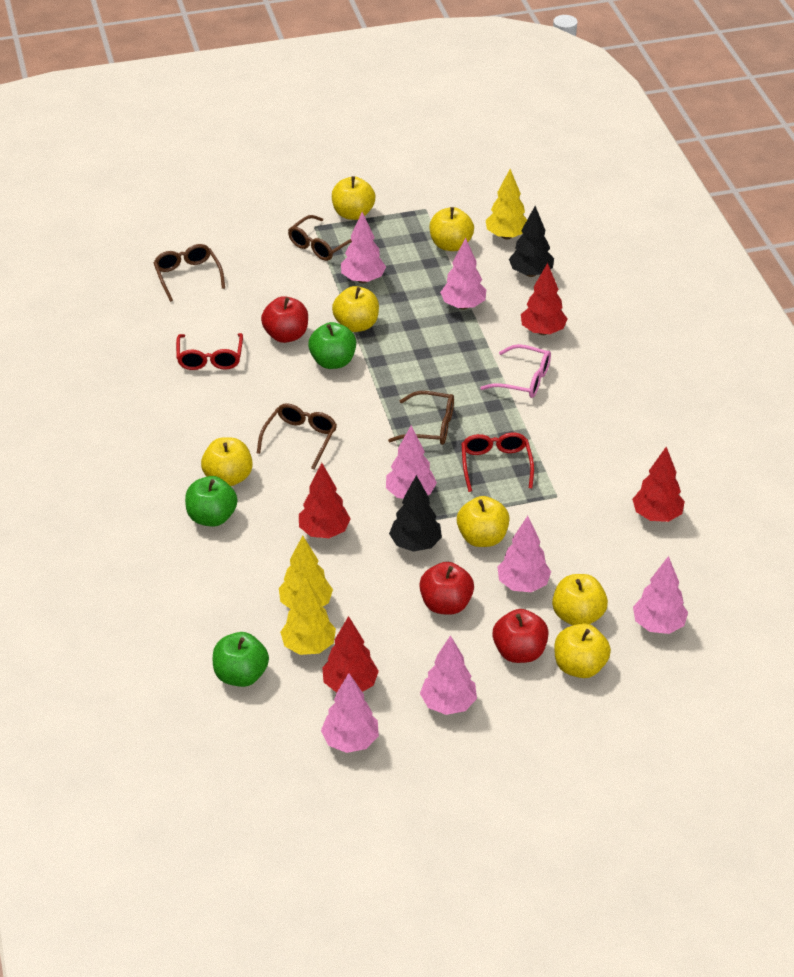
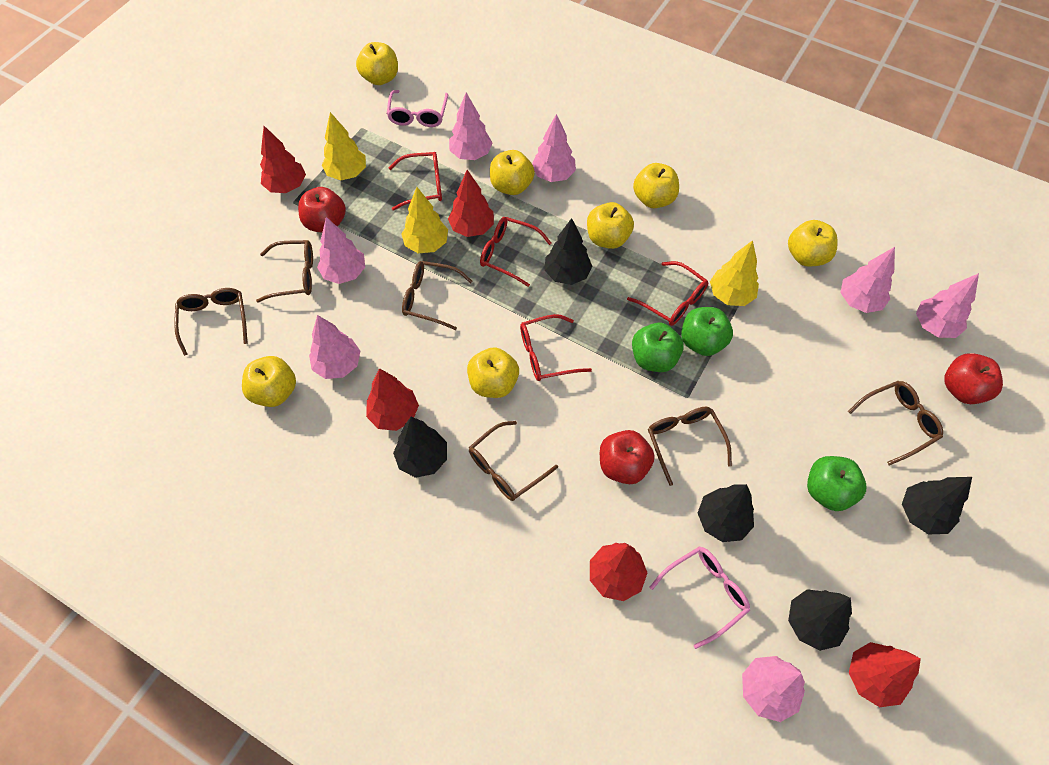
black tree: 2 -> 5
brown glasses: 4 -> 6
pink glasses: 1 -> 2
red glasses: 2 -> 4
red tree: 4 -> 5

